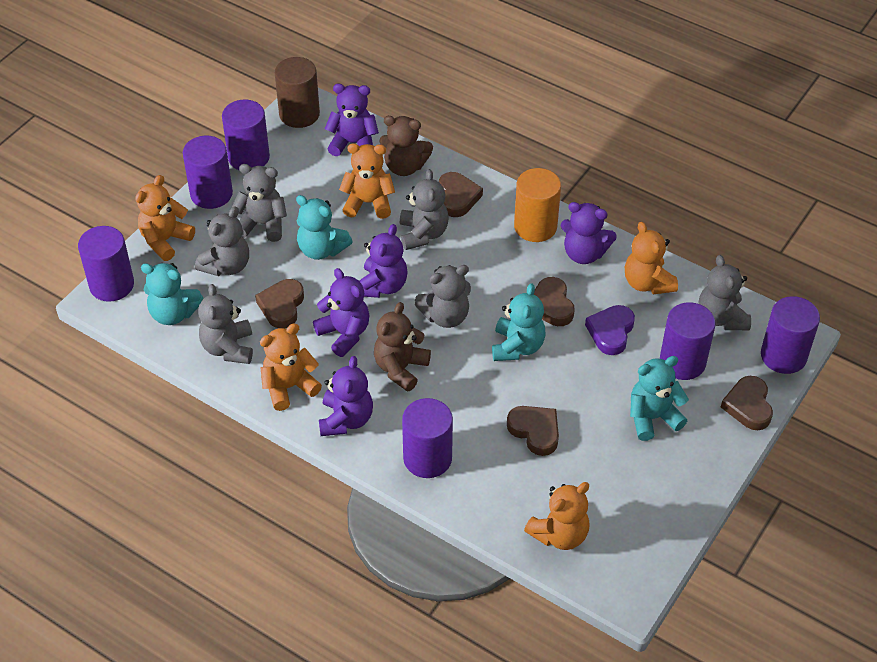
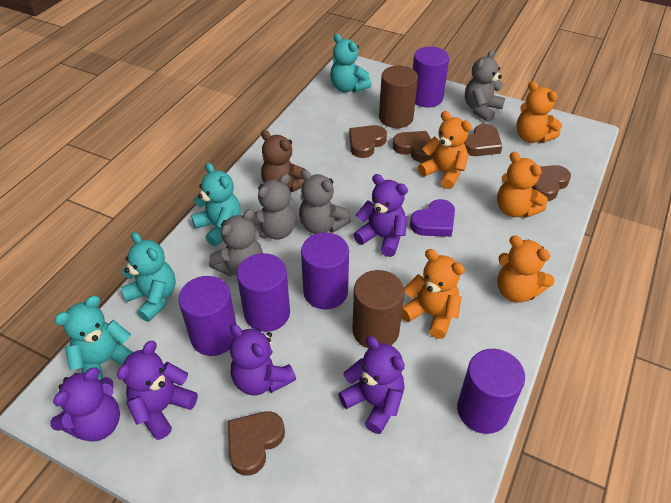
brown cylinder: 1 -> 2
brown teddy bear: 2 -> 1
grey teddy bear: 6 -> 4
orange cylinder: 1 -> 0
purple cylinder: 6 -> 5

